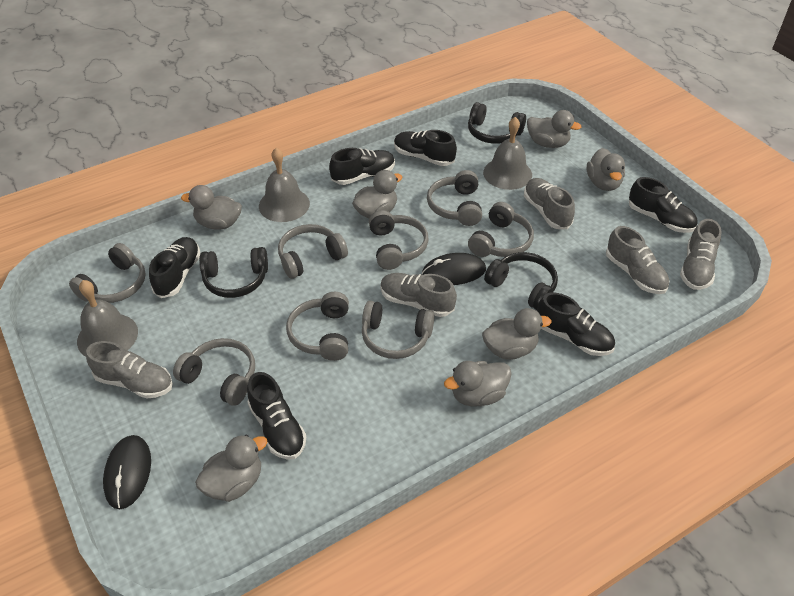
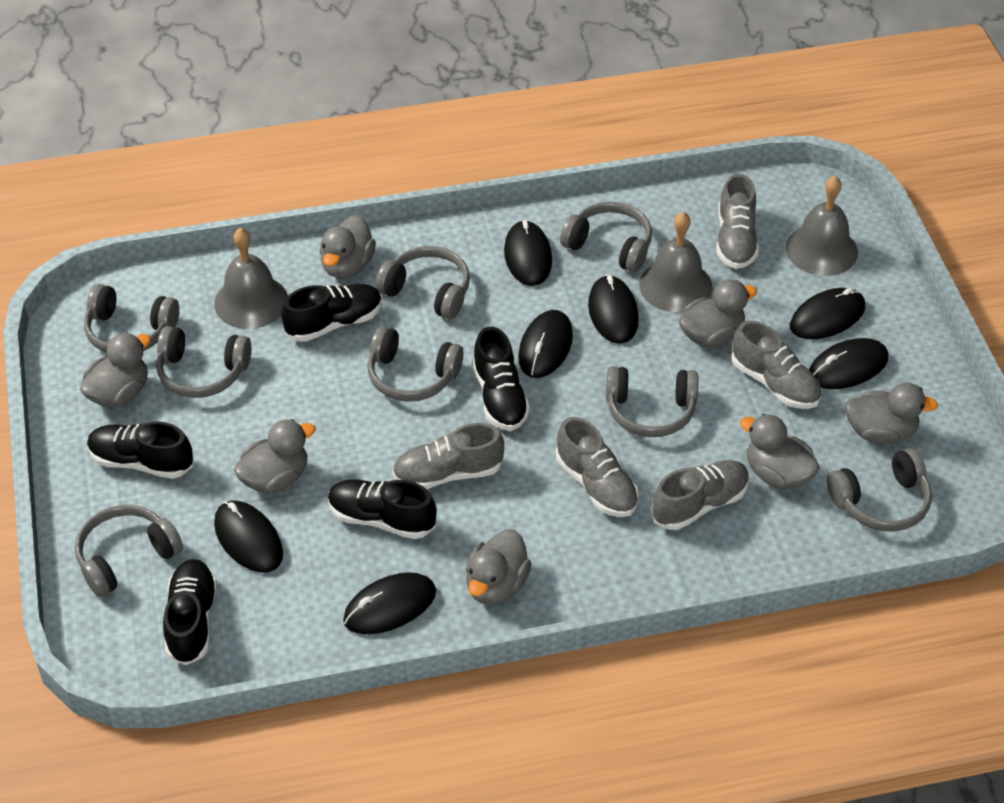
black headphones: 3 -> 0
black mouse: 2 -> 7
black shoe: 6 -> 5

